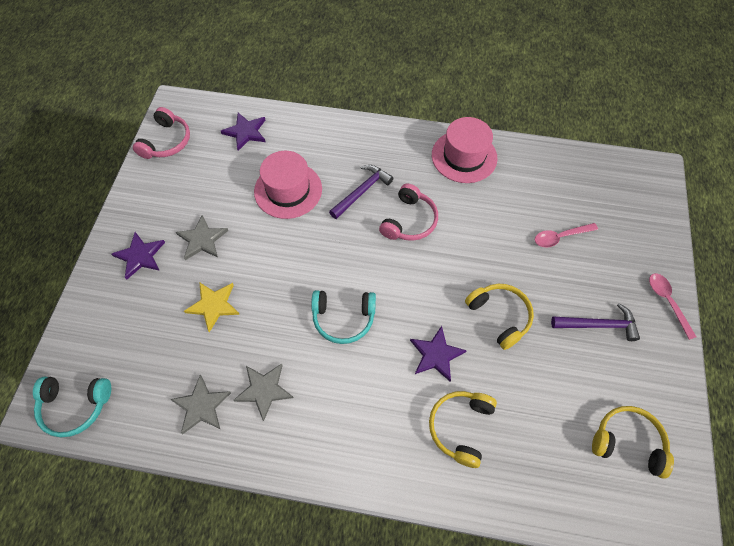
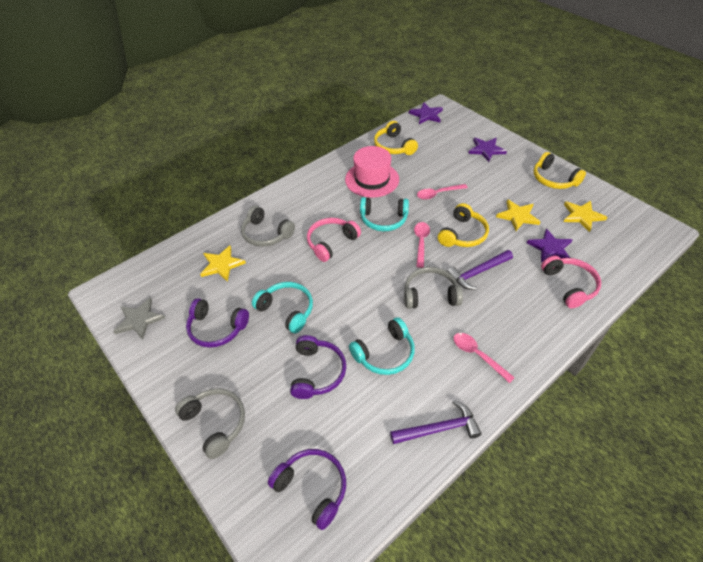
grey headphones: 0 -> 3
grey star: 3 -> 1
pink hat: 2 -> 1
pink spoon: 2 -> 3
purple headphones: 0 -> 3
turquoise headphones: 2 -> 3
yellow star: 1 -> 3

